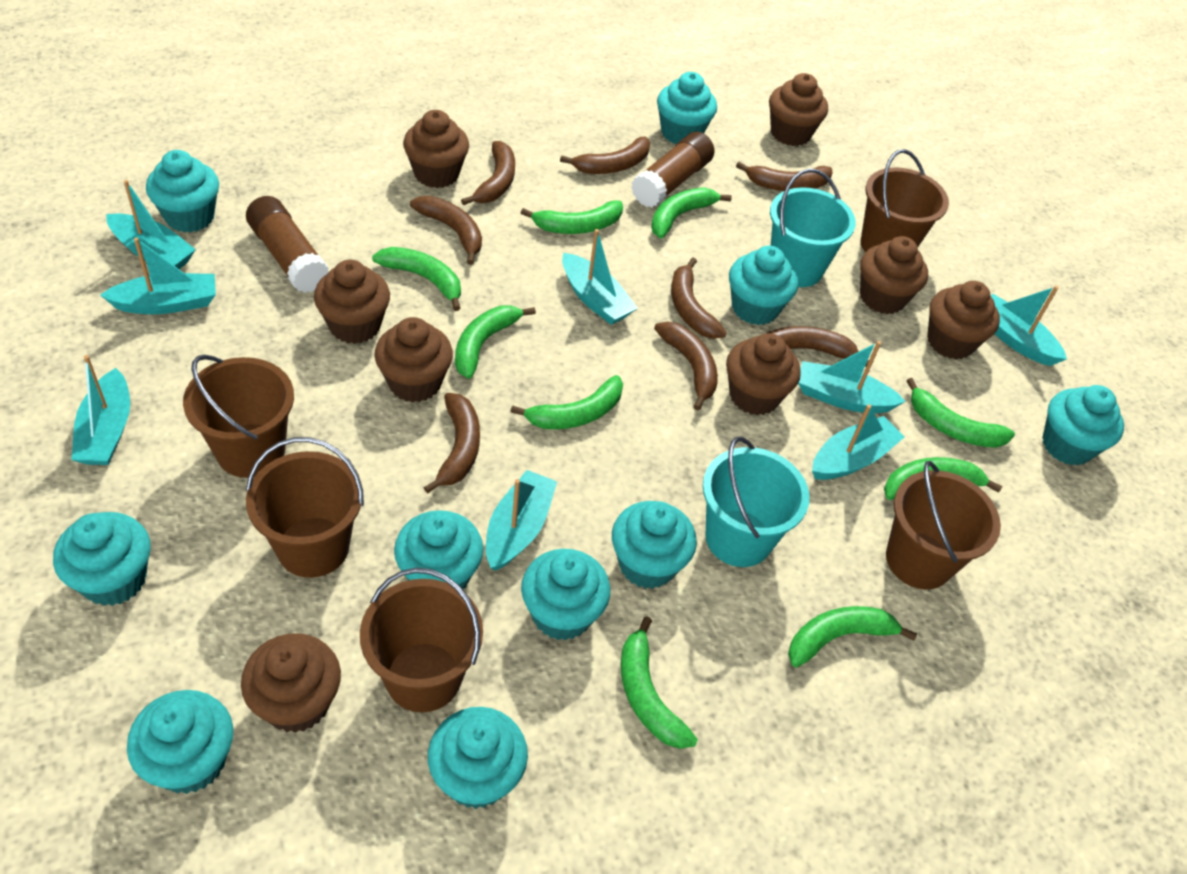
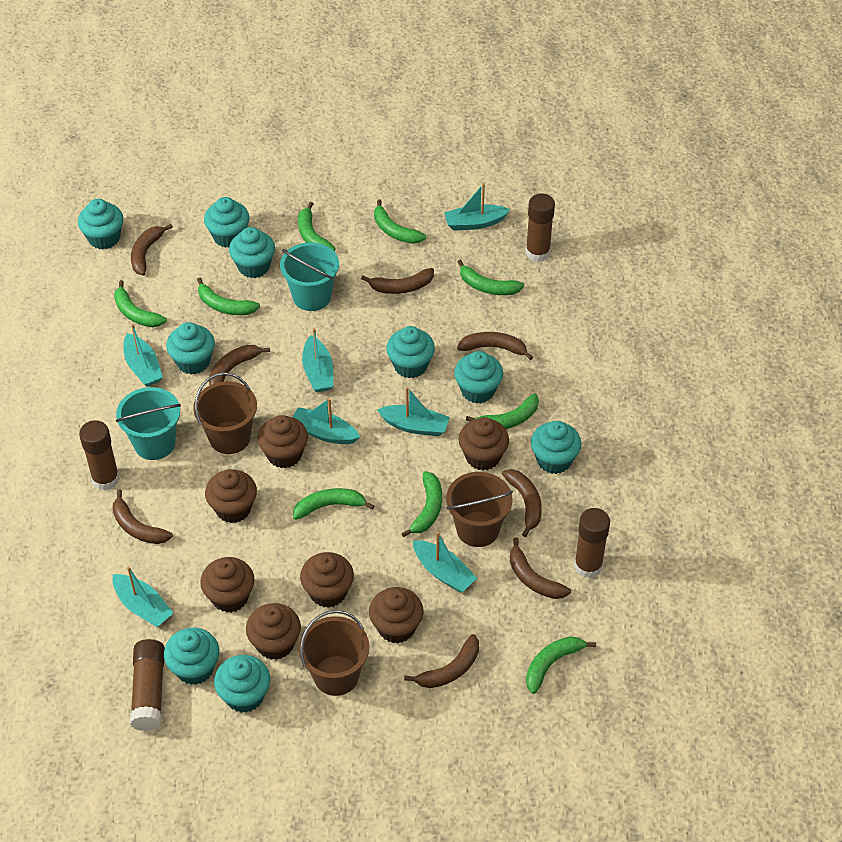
brown bucket: 5 -> 3
brown cupcake: 8 -> 7
brown glue stick: 2 -> 4
turquoise boat: 8 -> 7
turquoise cupcake: 10 -> 9

